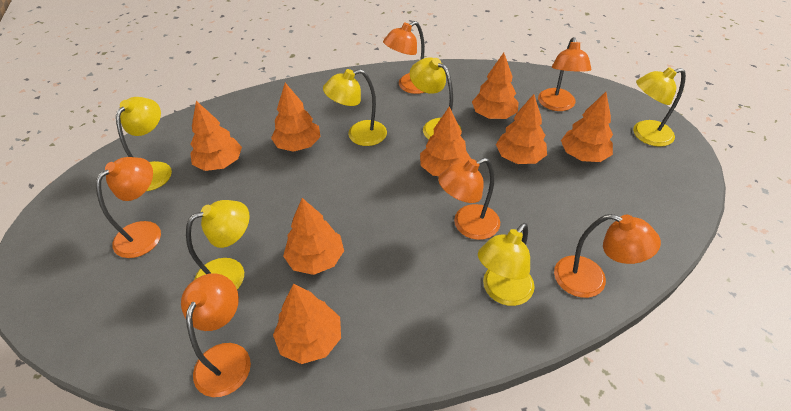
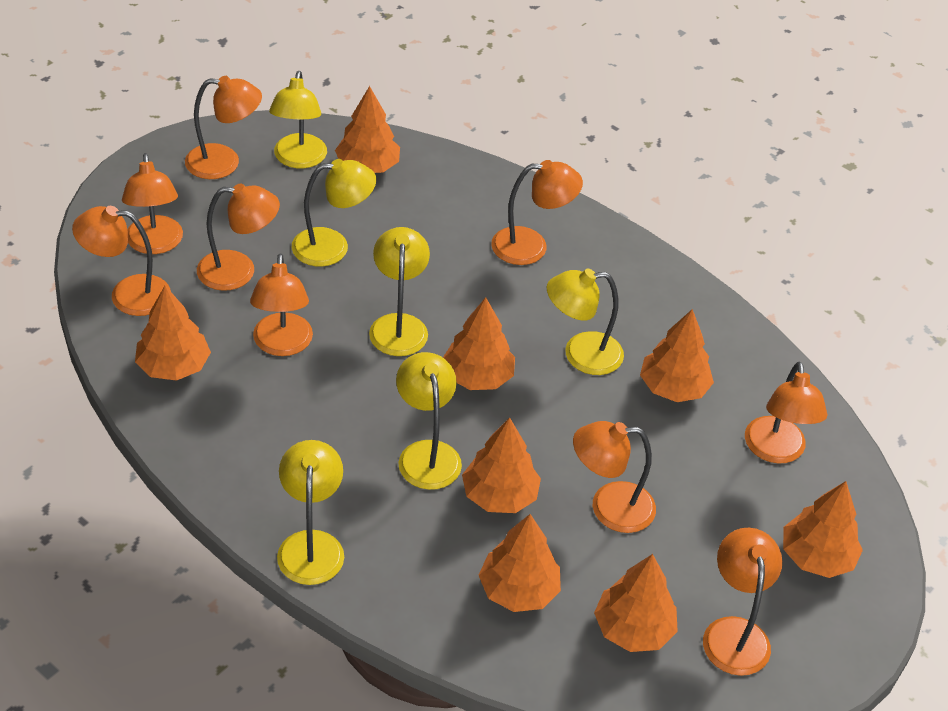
orange lamp: 6 -> 9

